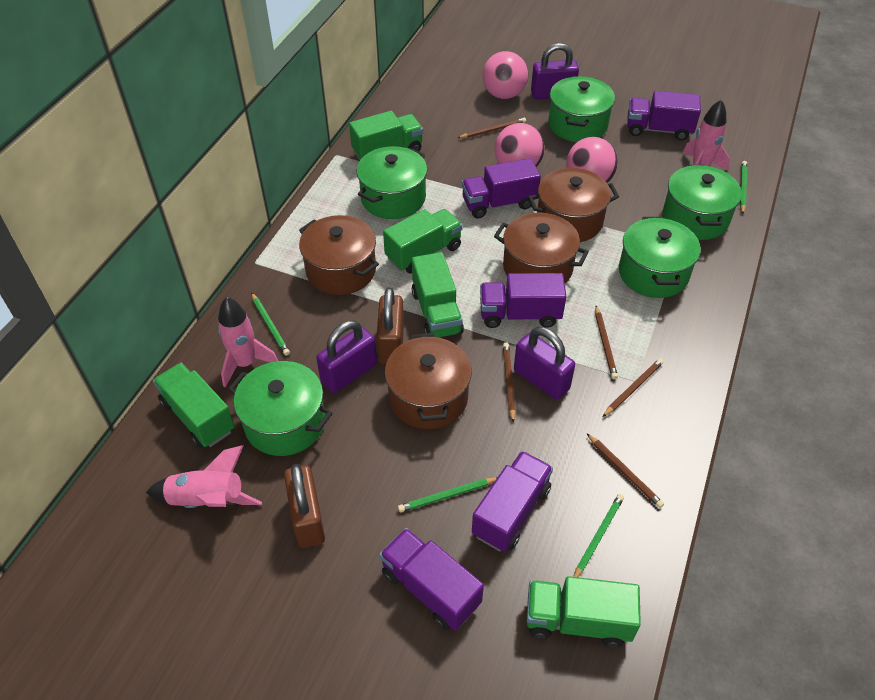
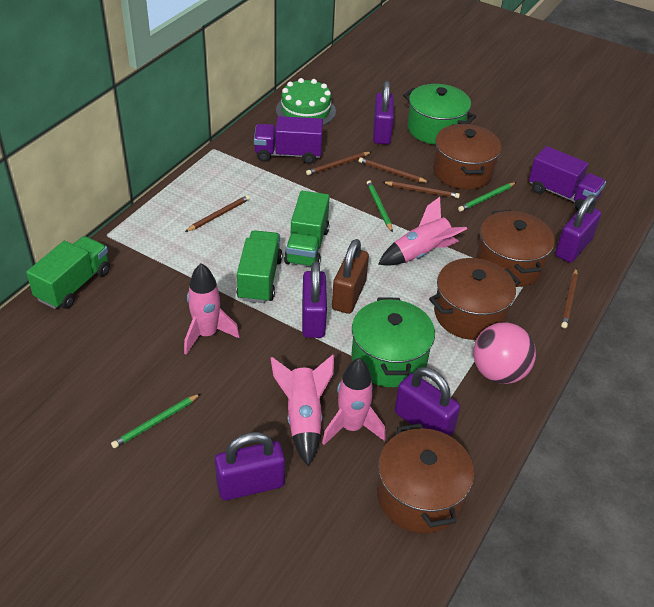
brown padlock: 2 -> 1
green cake: 0 -> 1
green pencil: 4 -> 3
green pot: 5 -> 2
green truck: 5 -> 3
pink ball: 3 -> 1
pink rocket: 3 -> 4
purple padlock: 3 -> 5
purple truck: 5 -> 2

